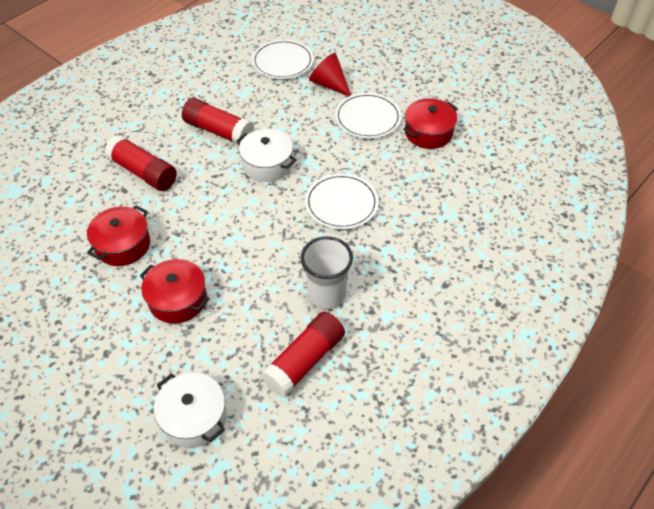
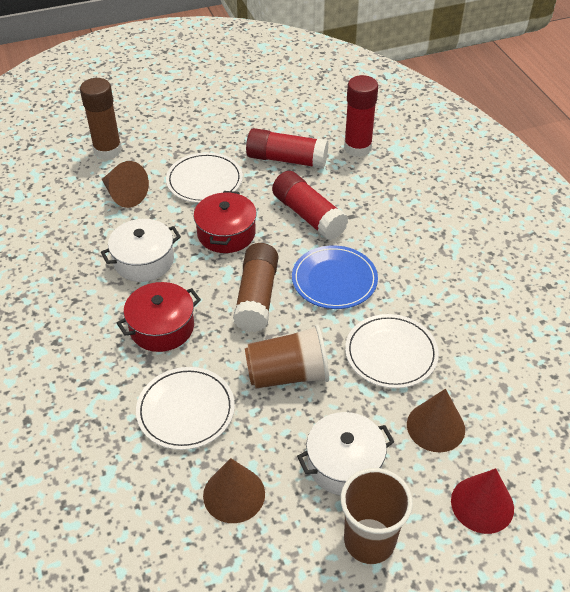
blue plate: 0 -> 1
brown cone: 0 -> 3
brown cup: 0 -> 2
brown glue stick: 0 -> 2
red pot: 3 -> 2
white cup: 1 -> 0

